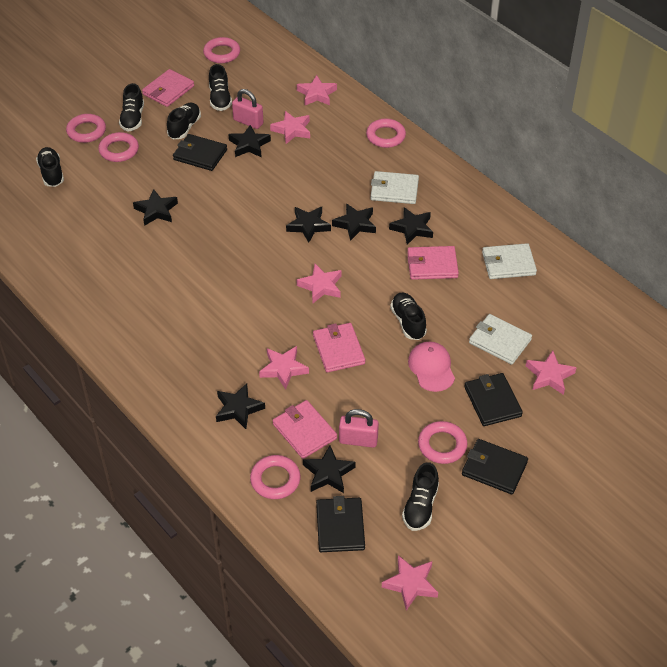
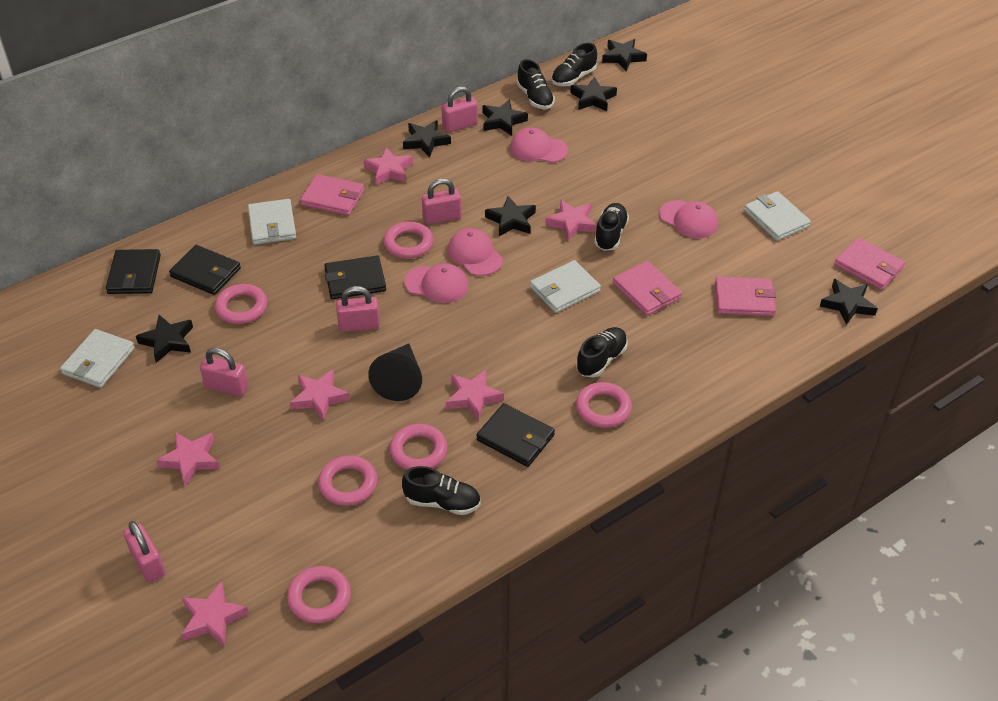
black cone: 0 -> 1
black shoe: 6 -> 5
pink cap: 1 -> 4
pink padlock: 2 -> 5
white wallet: 3 -> 4

